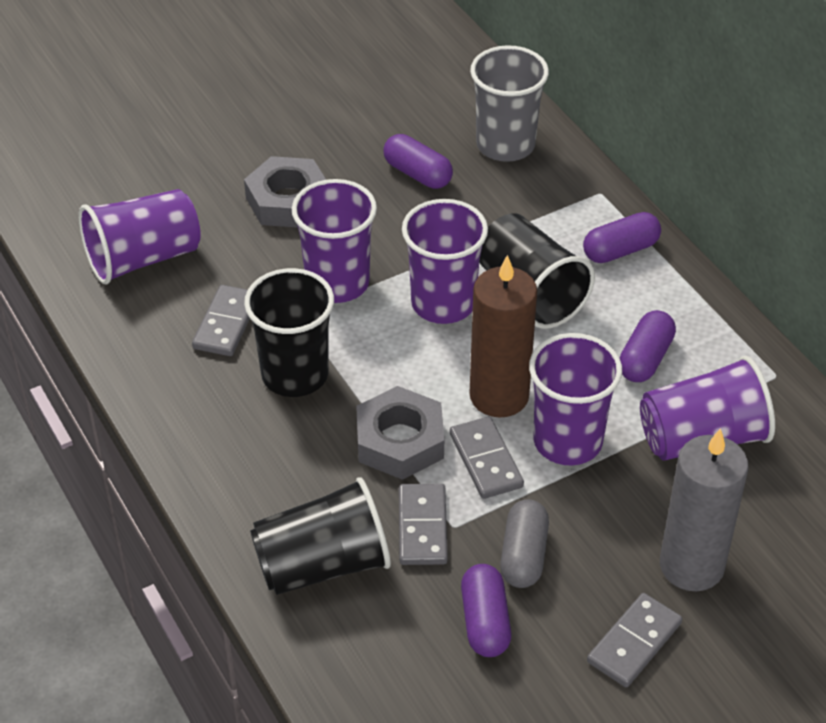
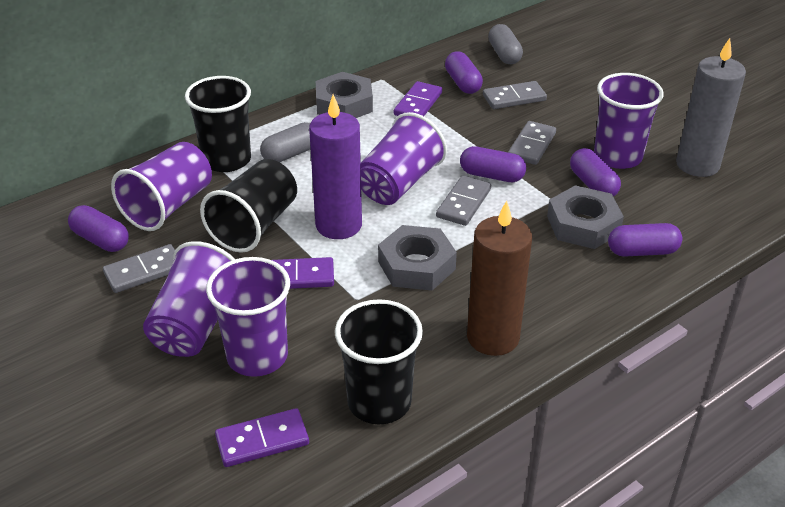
grey capsule: 1 -> 2
grey cup: 1 -> 0
grey nut: 2 -> 3
purple candle: 0 -> 1
purple capsule: 4 -> 5
purple domino: 0 -> 3

